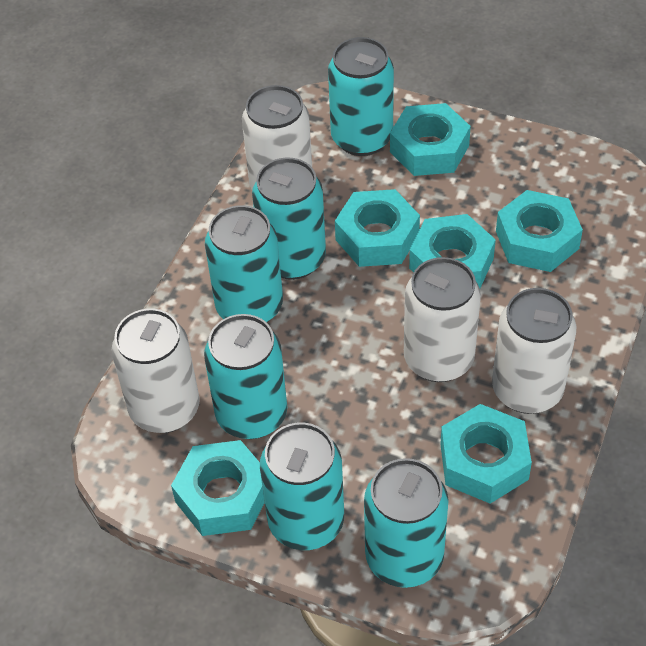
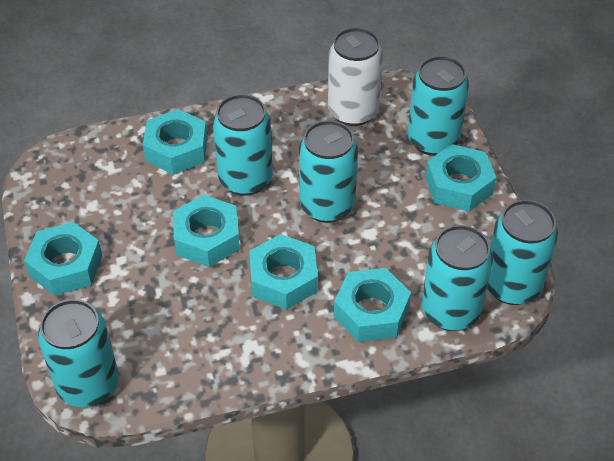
white can: 4 -> 1

